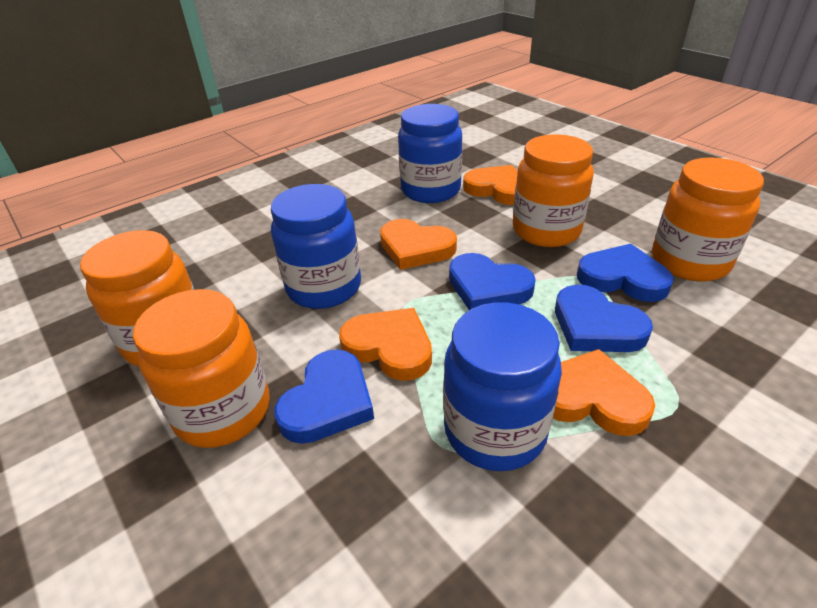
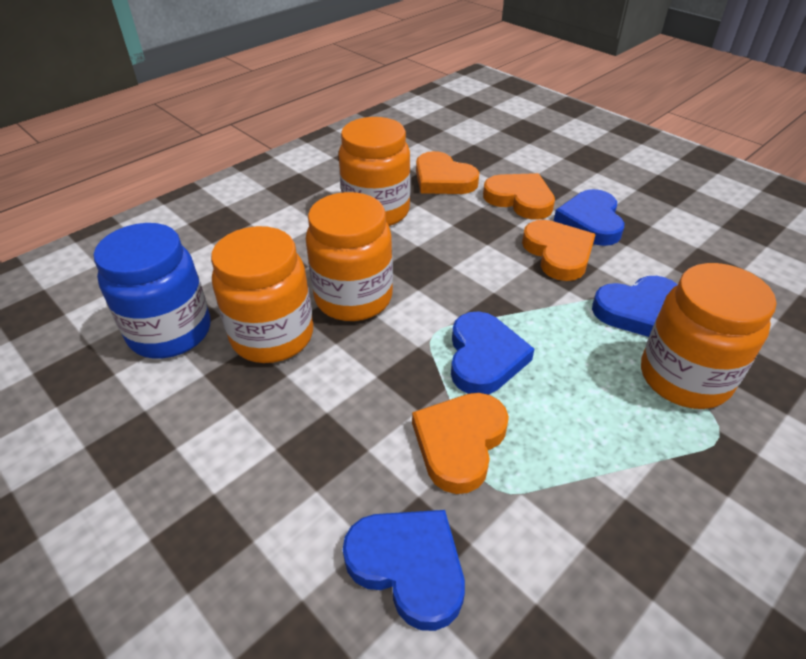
blue jar: 3 -> 1

